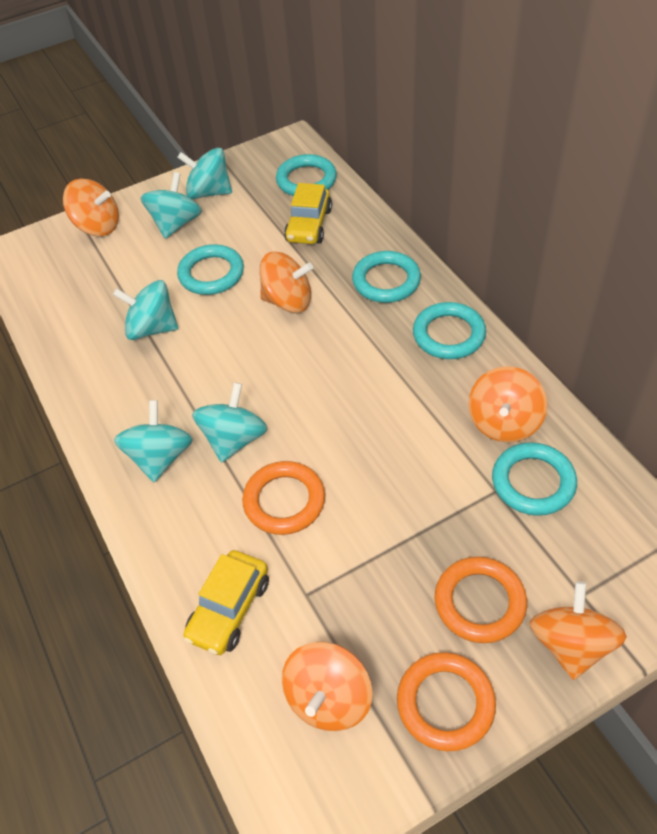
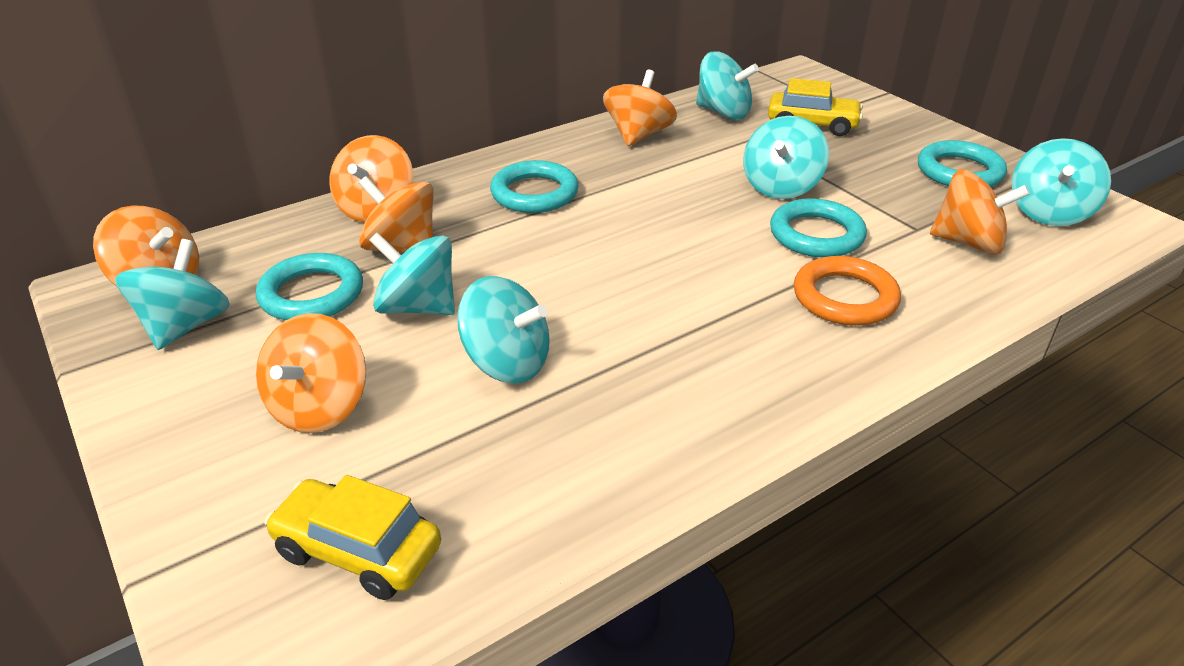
orange ring: 3 -> 1
orange spinning top: 5 -> 6
turquoise ring: 5 -> 4
turquoise spinning top: 5 -> 6

